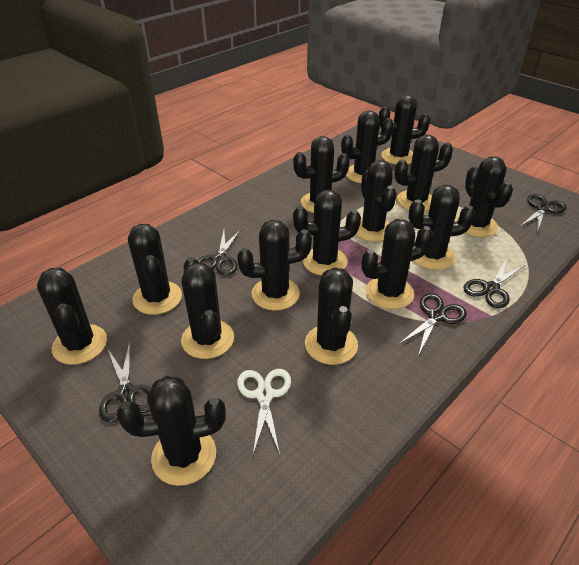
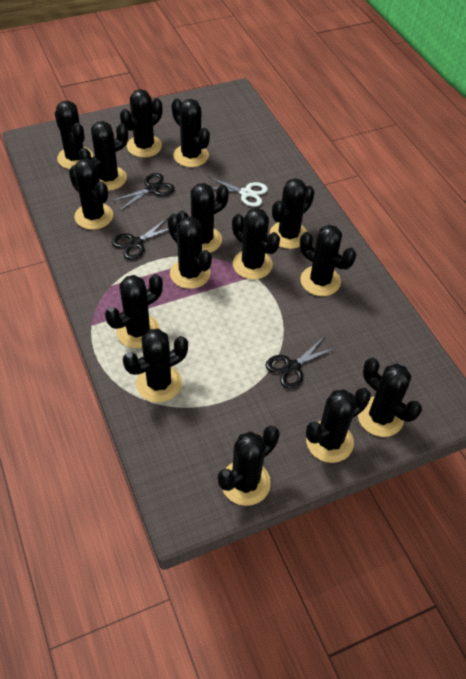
black scissors: 5 -> 3

